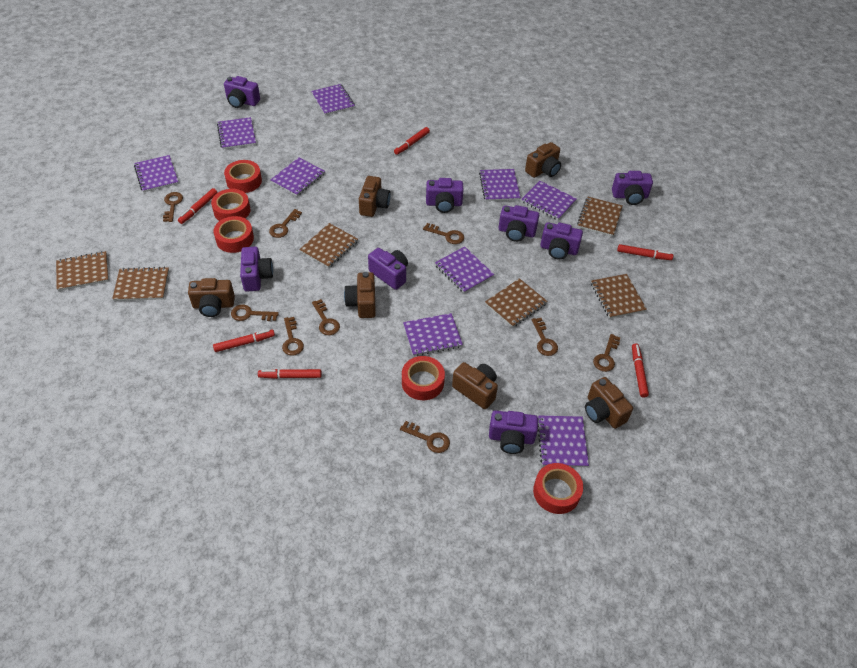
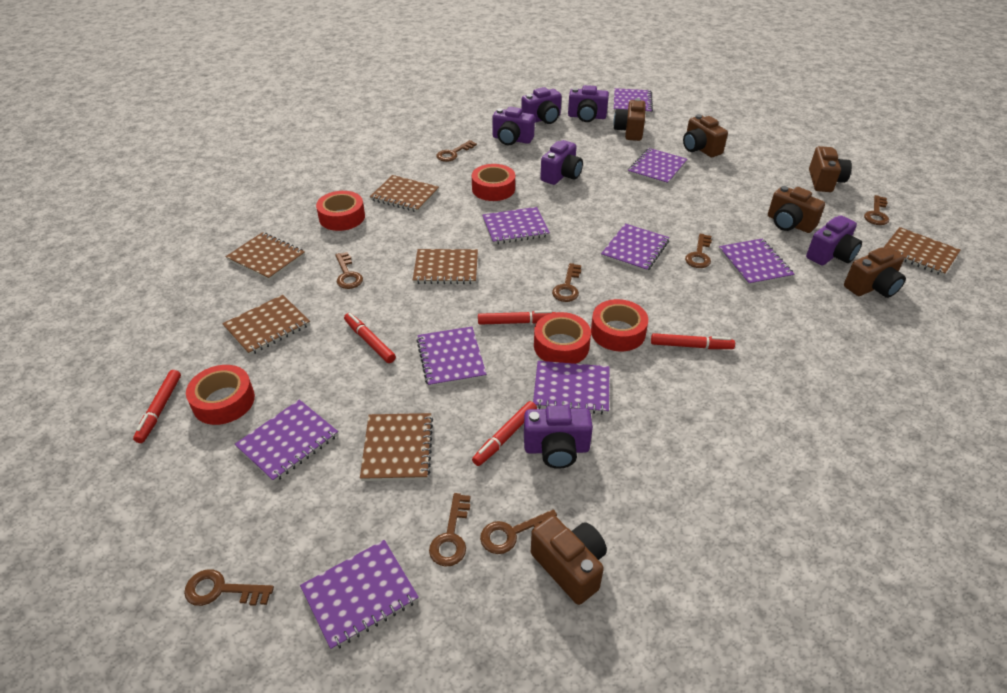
brown key: 9 -> 8
purple camera: 8 -> 6
red marker: 6 -> 5

